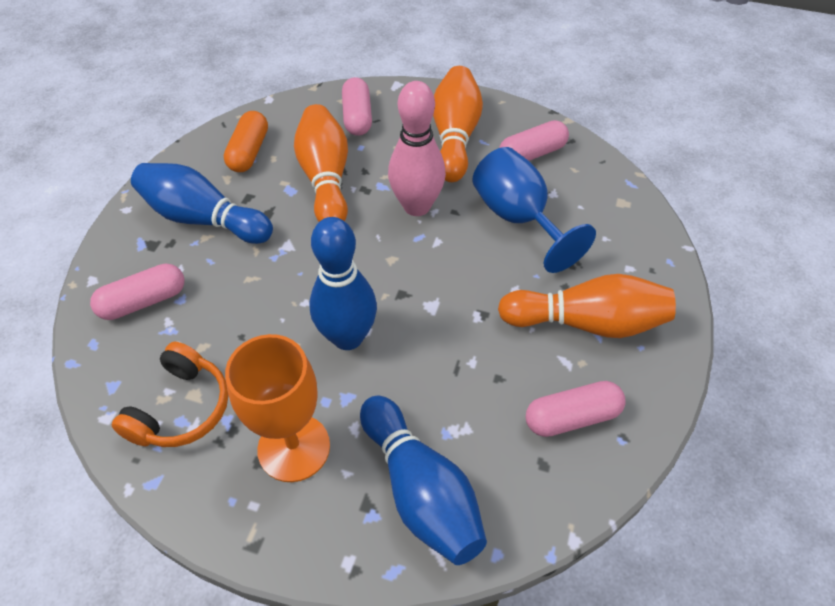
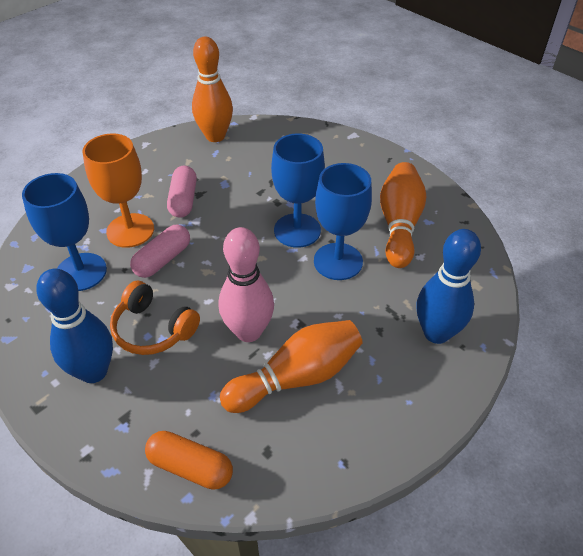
blue bowling pin: 3 -> 2
blue goblet: 1 -> 3
pink capsule: 4 -> 2

